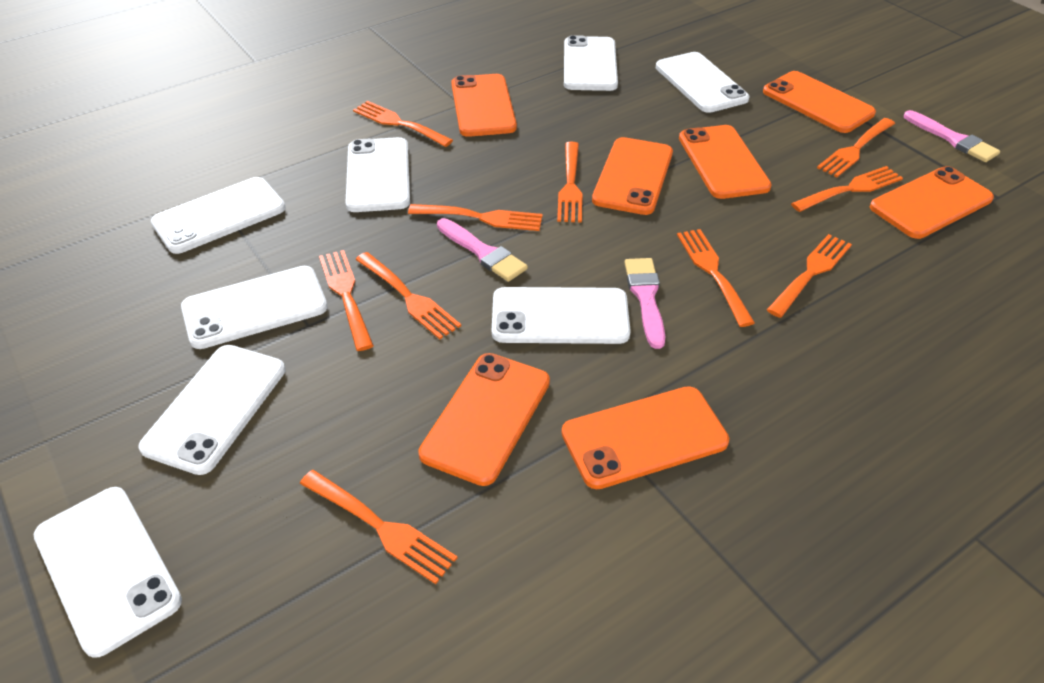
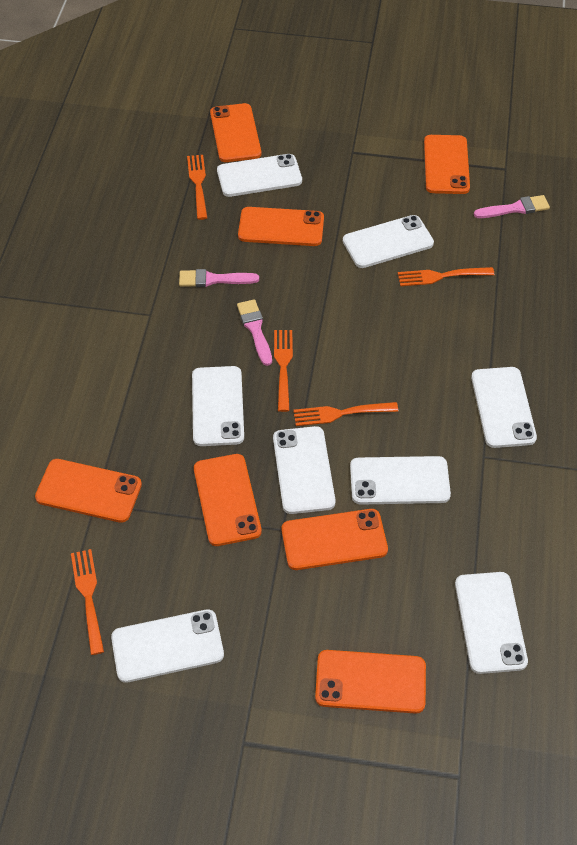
orange fork: 10 -> 5

